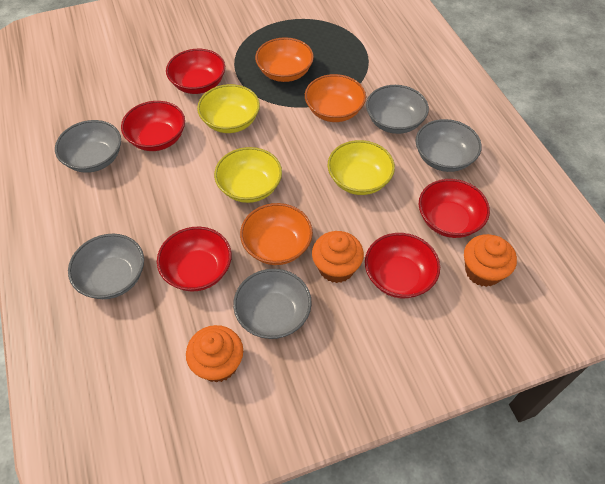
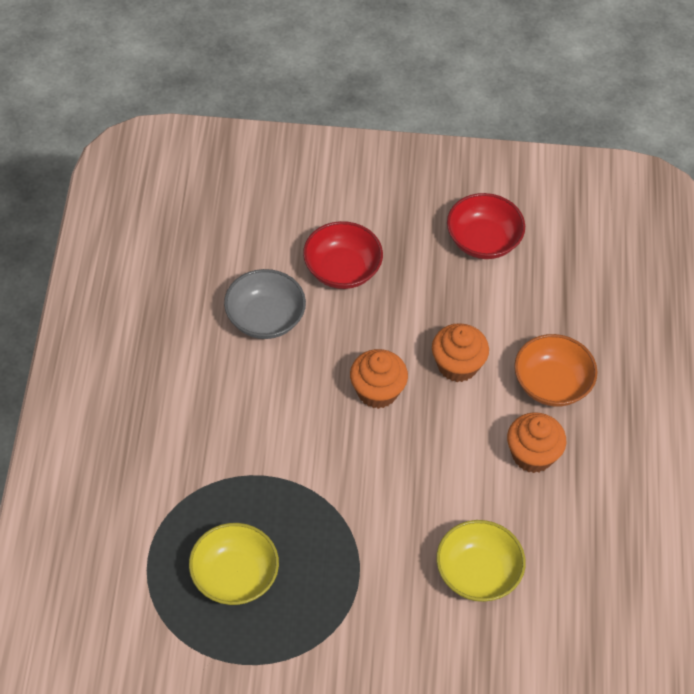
grey bowl: 5 -> 1
orange bowl: 3 -> 1
red bowl: 5 -> 2
yellow bowl: 3 -> 2

